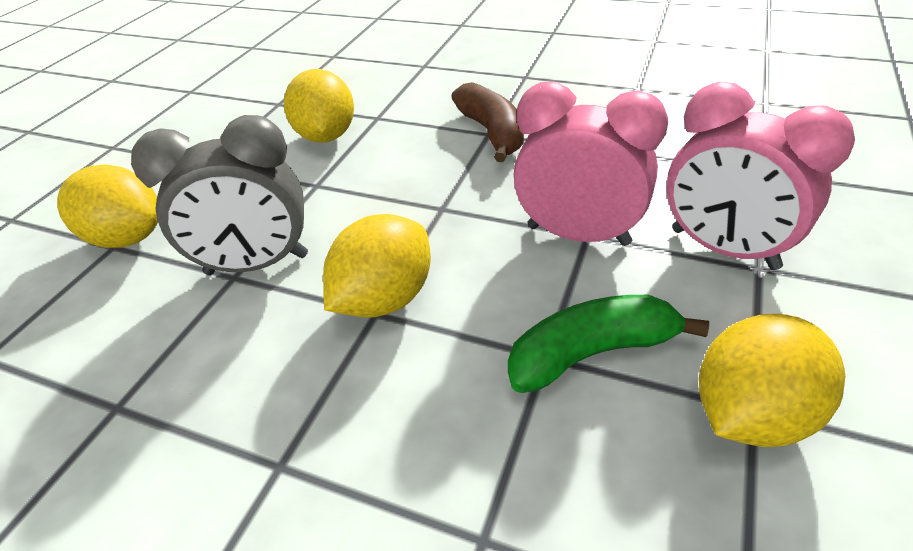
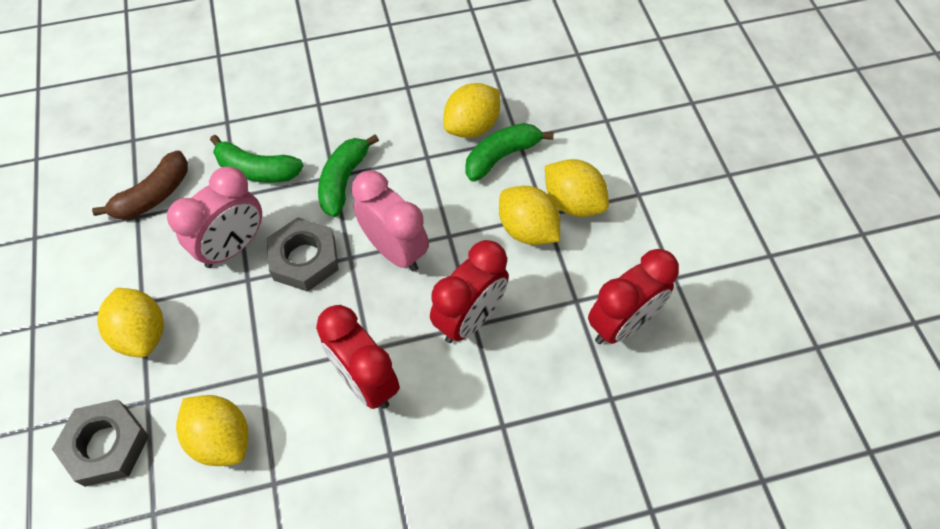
green banana: 1 -> 3
grey clock: 1 -> 0
grey nut: 0 -> 2
red clock: 0 -> 3
yellow lemon: 4 -> 5

